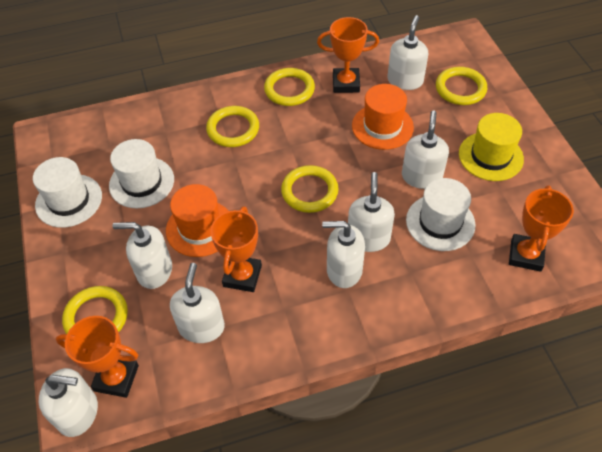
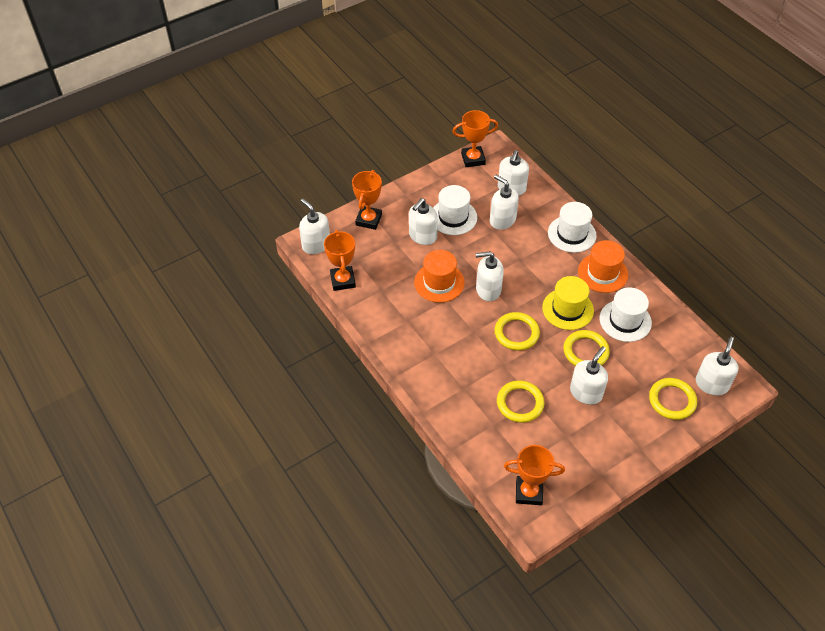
yellow ring: 5 -> 4

